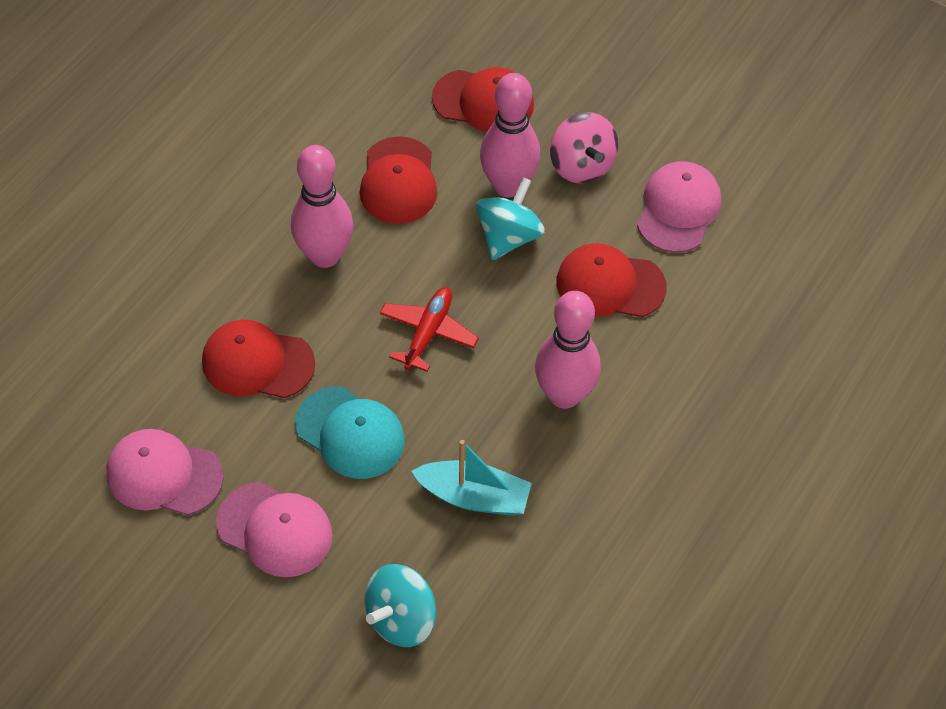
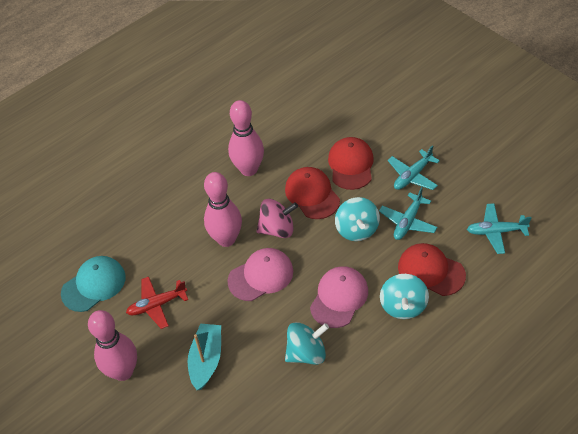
pink cap: 3 -> 2
red cap: 4 -> 3
turquoise plane: 0 -> 3
turquoise spinning top: 2 -> 3

